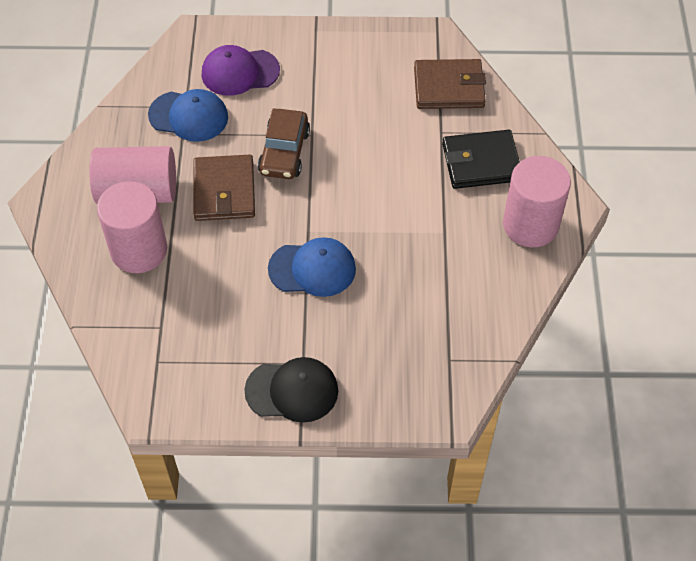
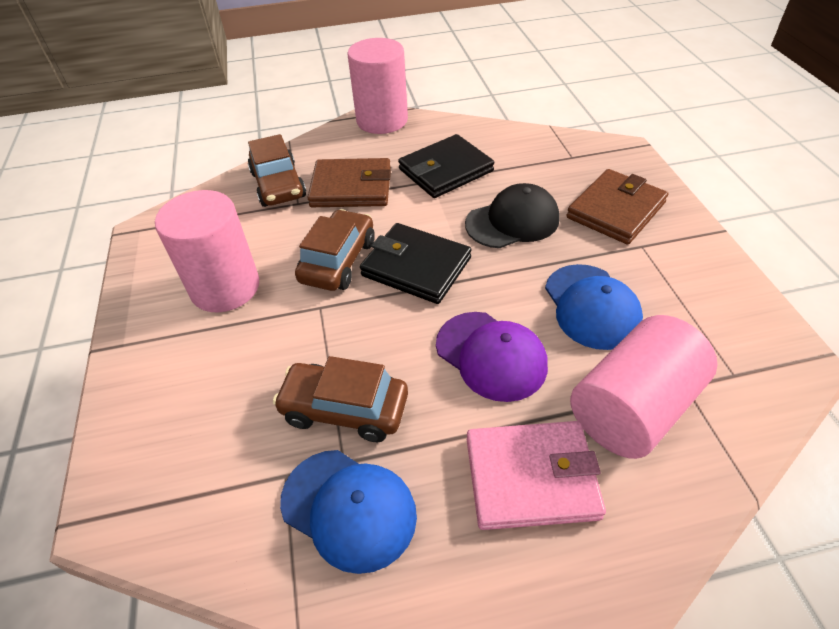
black wallet: 1 -> 2
brown car: 1 -> 3
pink wallet: 0 -> 1

